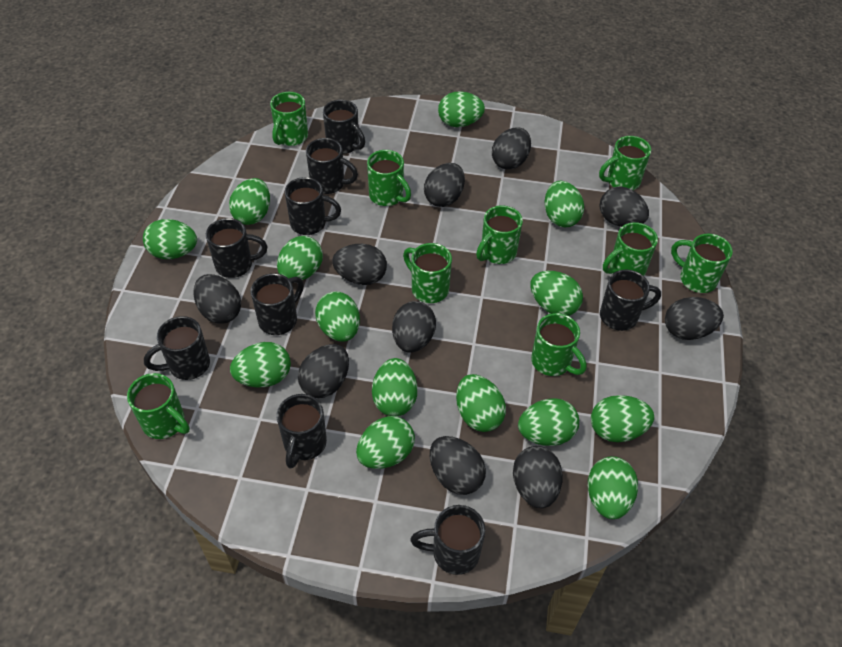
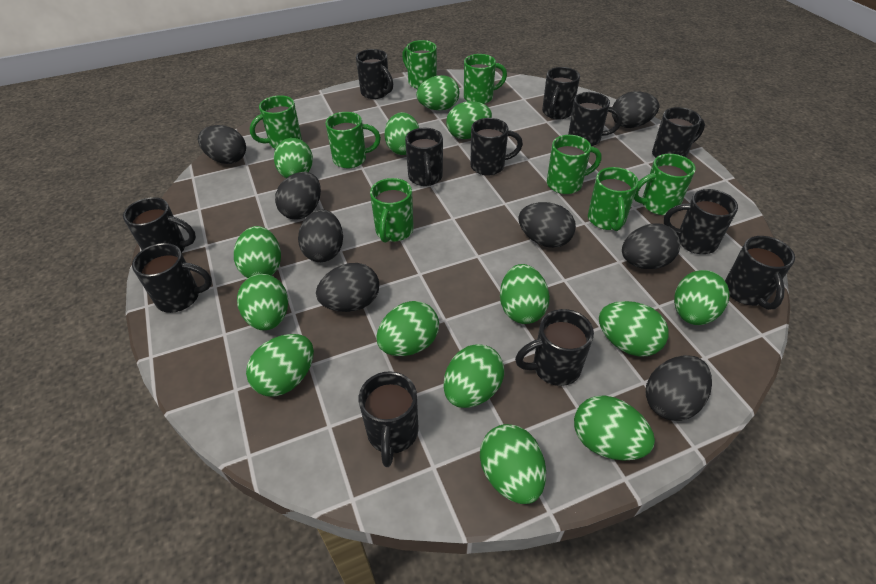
black egg: 10 -> 8
black mug: 9 -> 12
green mug: 9 -> 8

